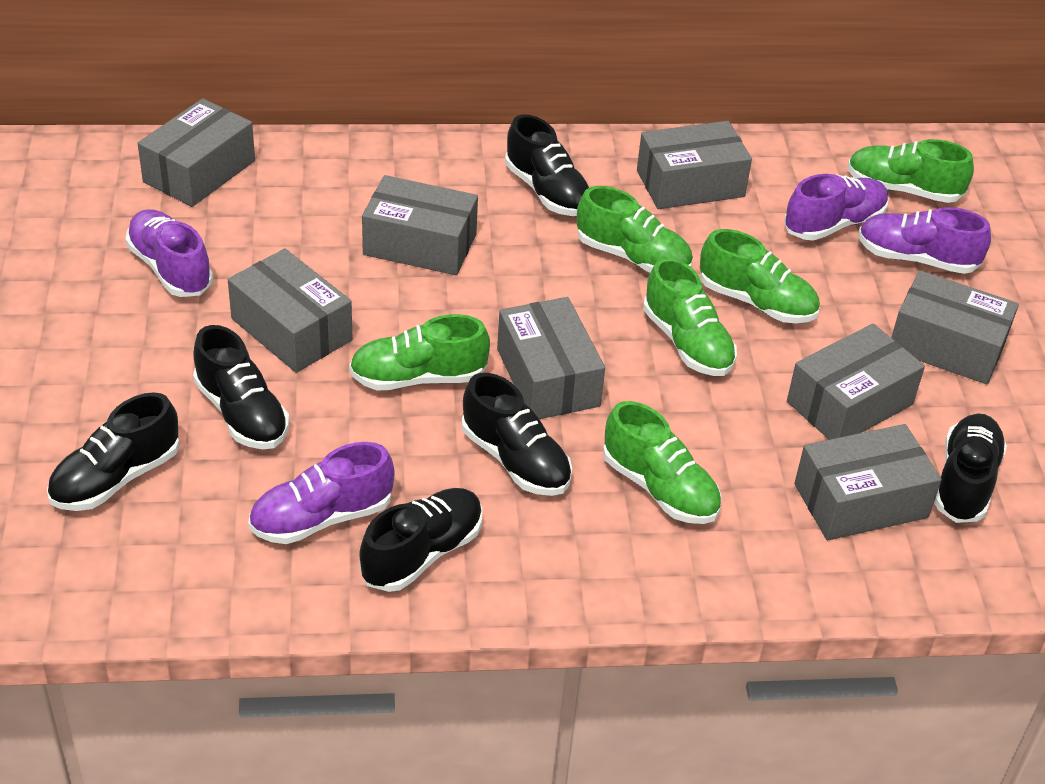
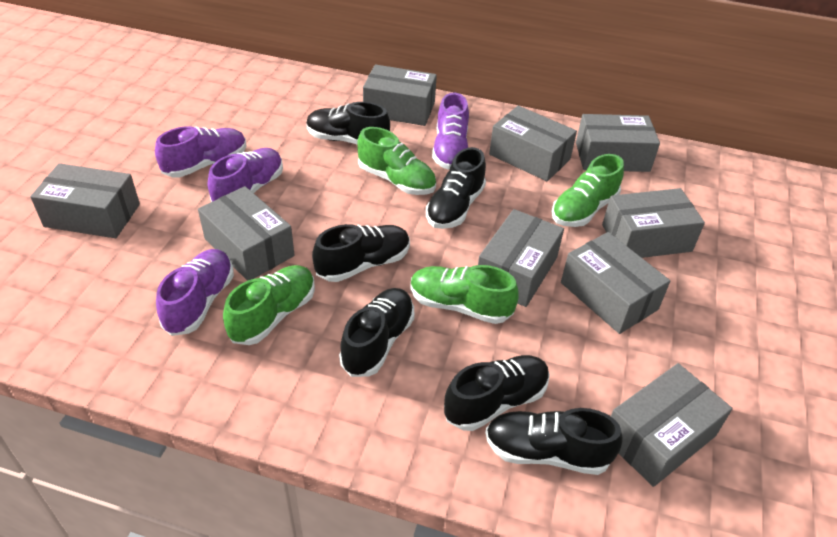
green shoe: 6 -> 4
grey box: 8 -> 9

